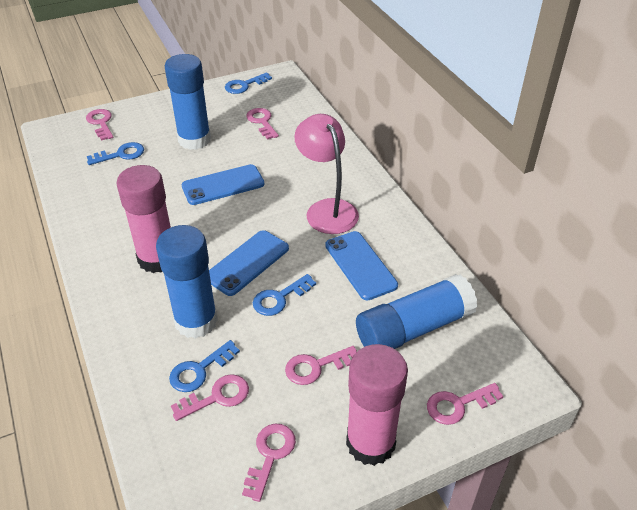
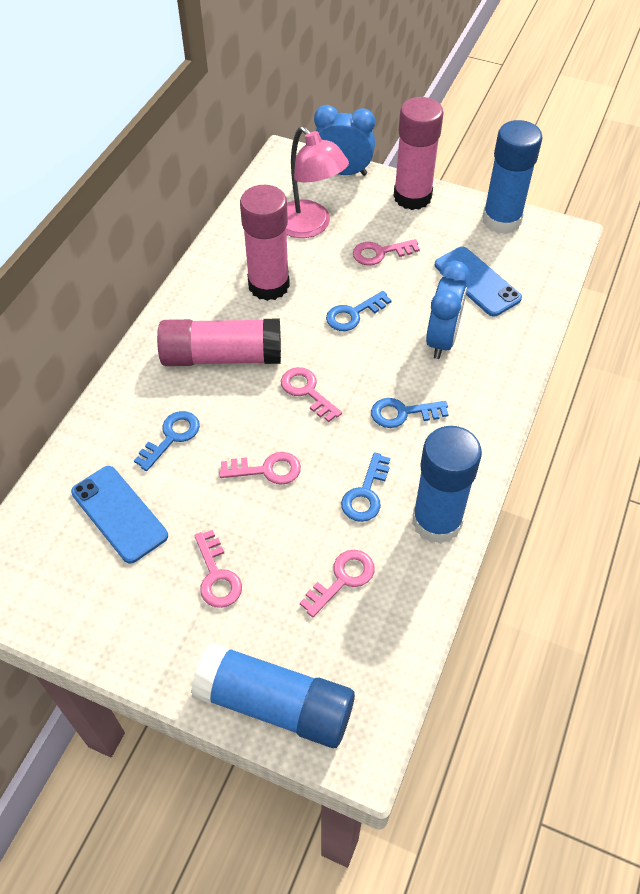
blue clock: 0 -> 2
blue phone: 3 -> 2
pink glue stick: 2 -> 3
pink key: 6 -> 5

